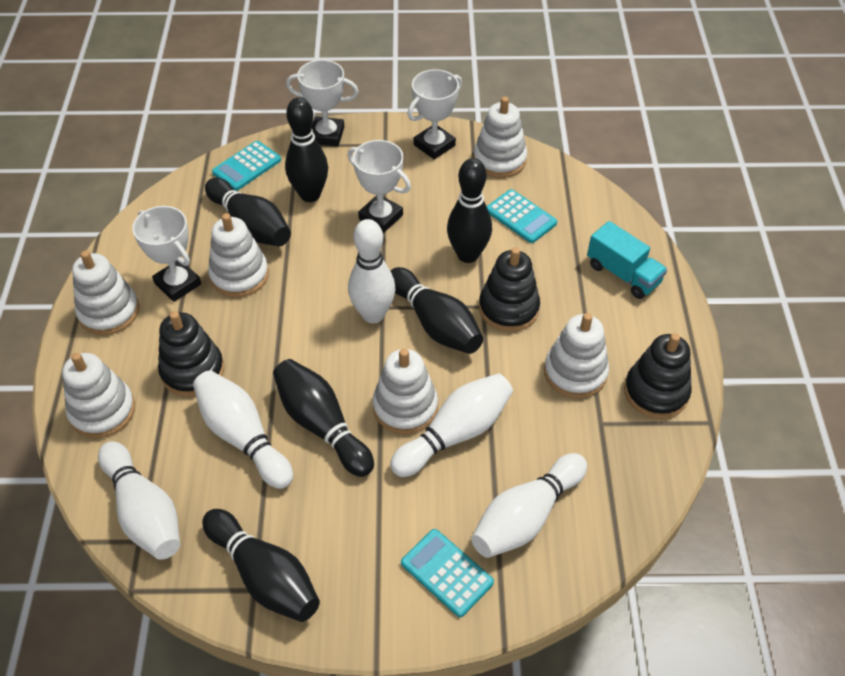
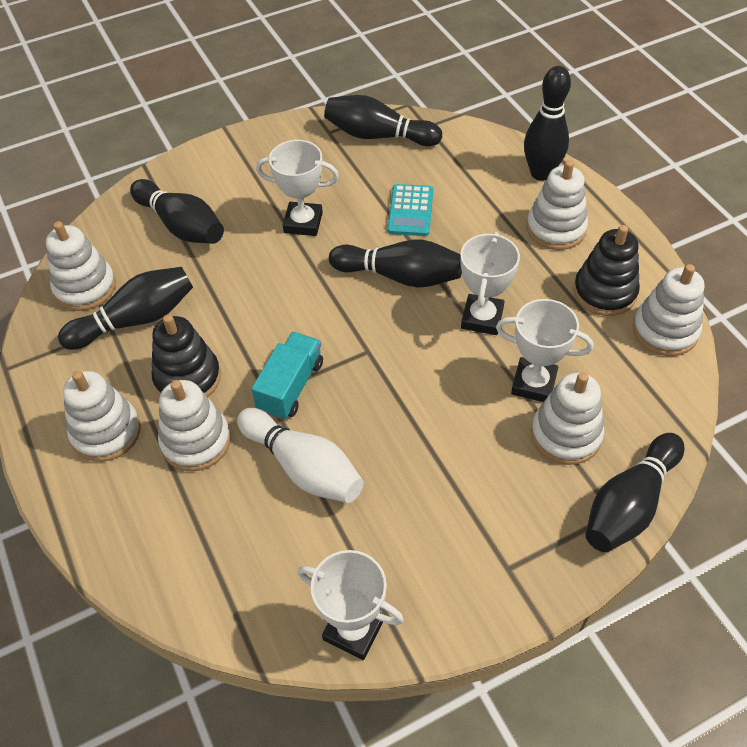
black stacking toy: 3 -> 2
turquoise calculator: 3 -> 1
white bowling pin: 5 -> 1

